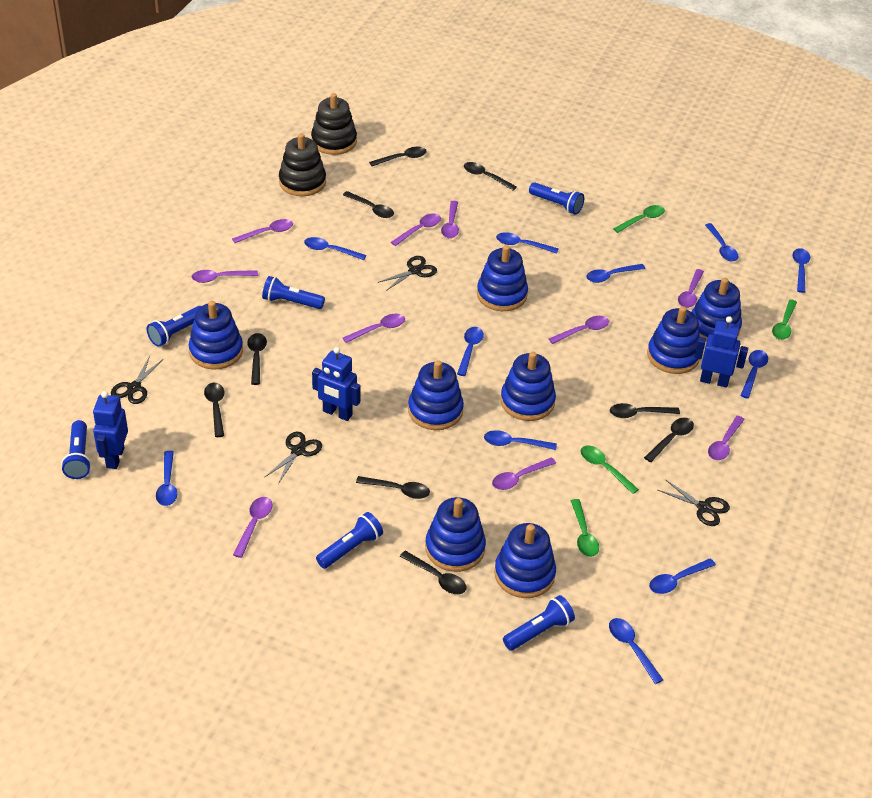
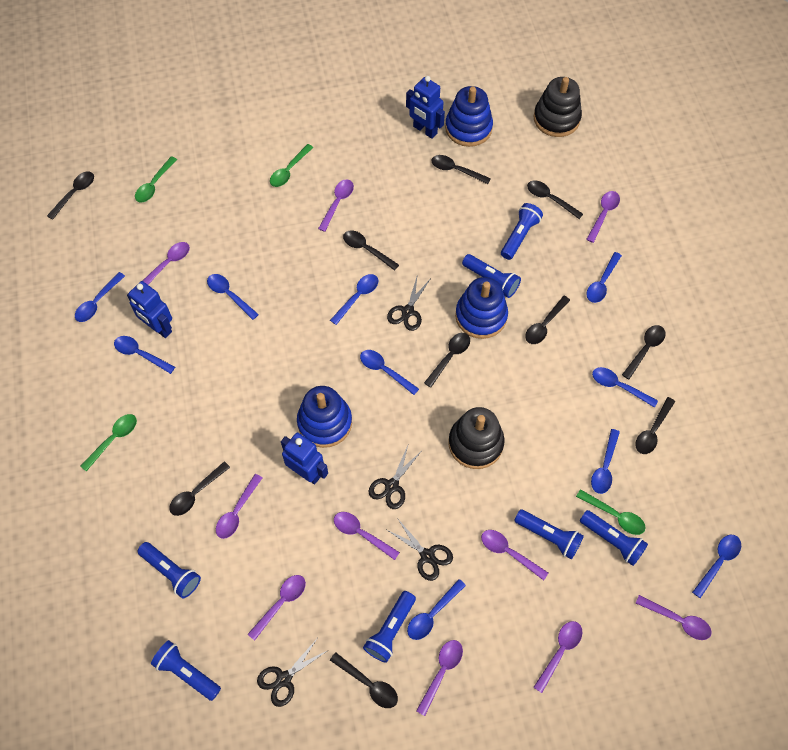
black spoon: 9 -> 10
blue flashlight: 6 -> 7
blue spoon: 11 -> 10
blue stacking toy: 8 -> 3

